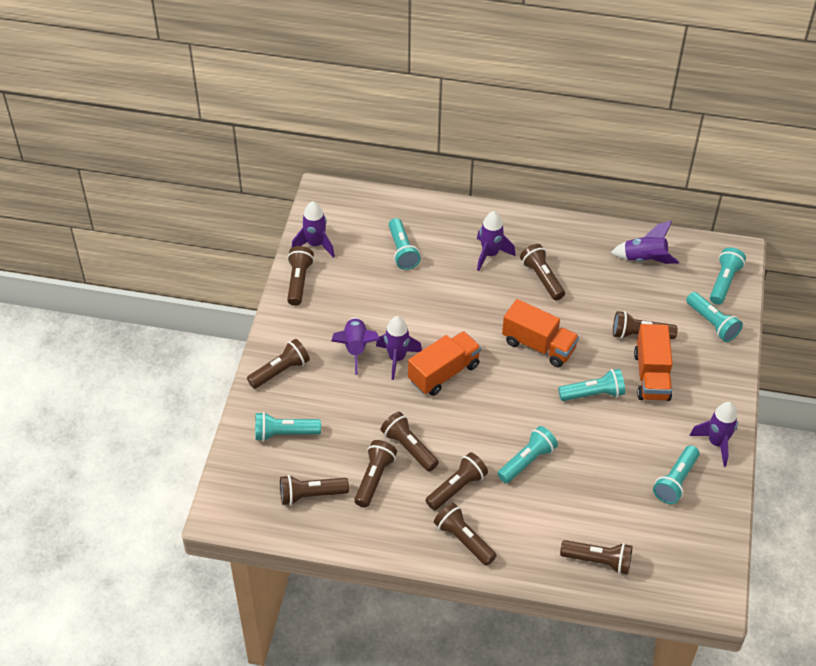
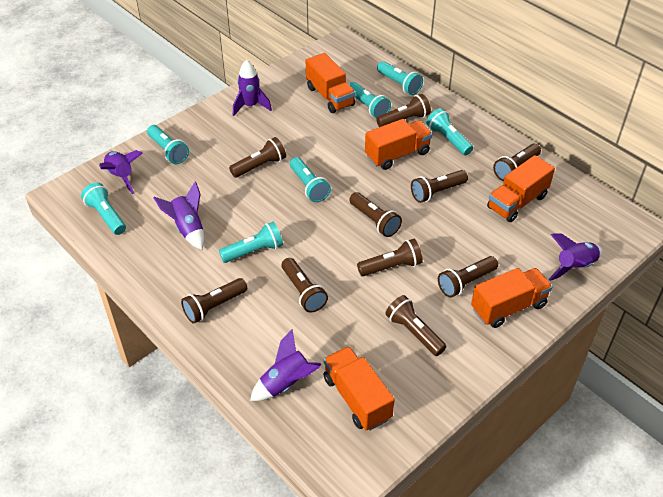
orange truck: 3 -> 5
purple rocket: 6 -> 5

